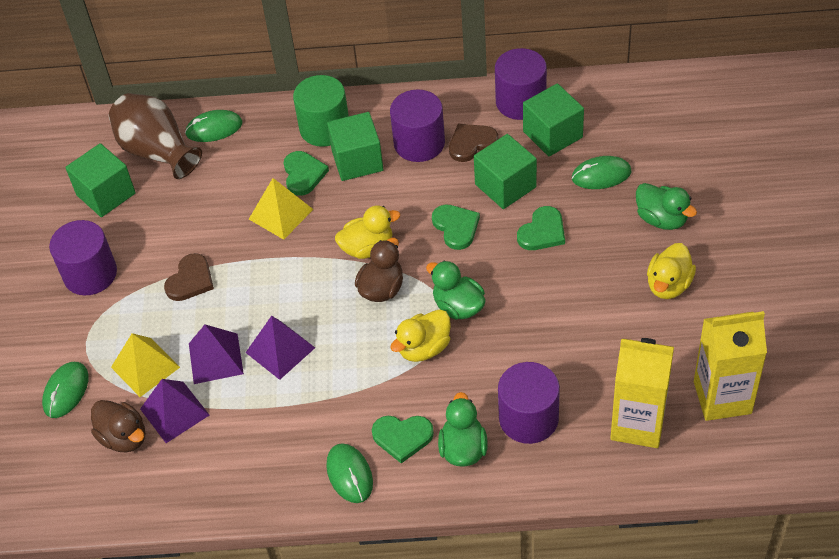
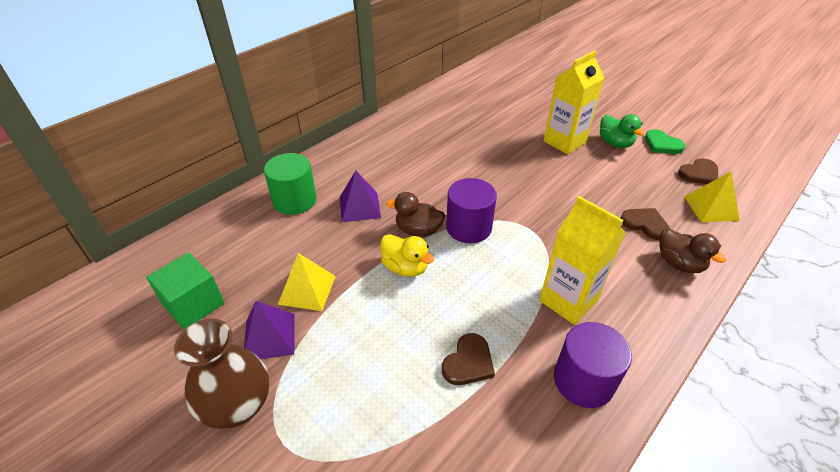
brown heart: 2 -> 3
green cube: 4 -> 1
green duck: 3 -> 1
green heart: 4 -> 1
green mouse: 4 -> 0
purple cylinder: 4 -> 2
purple pyramid: 3 -> 2
yellow duck: 3 -> 1

